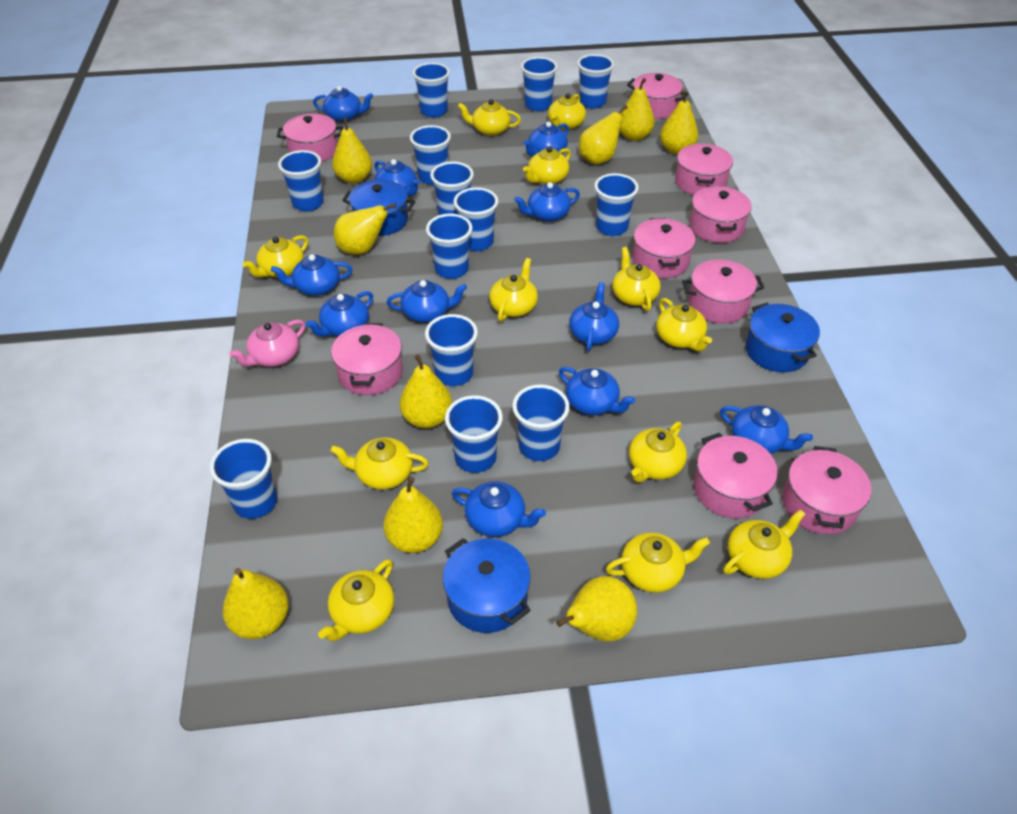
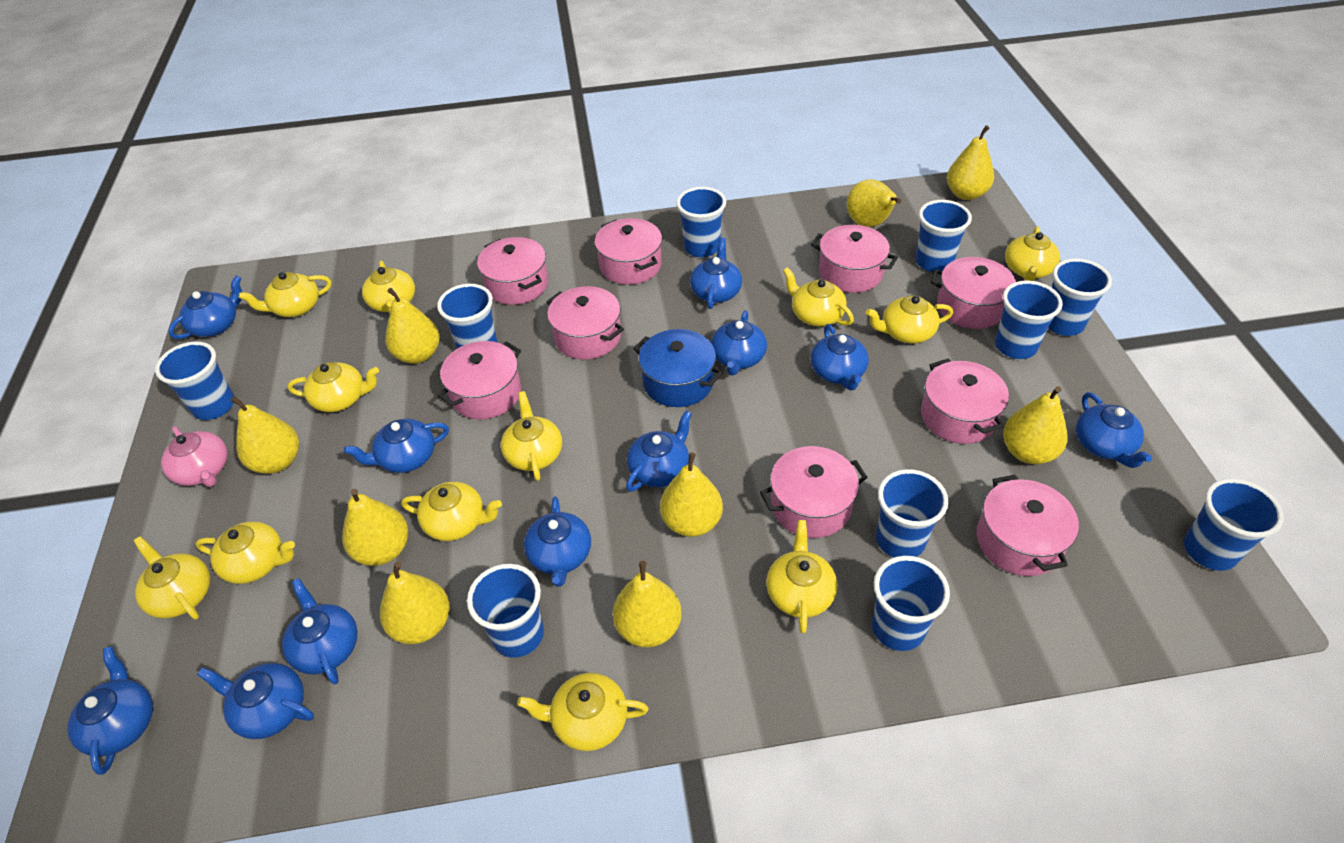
blue cup: 13 -> 10
blue pot: 3 -> 1

